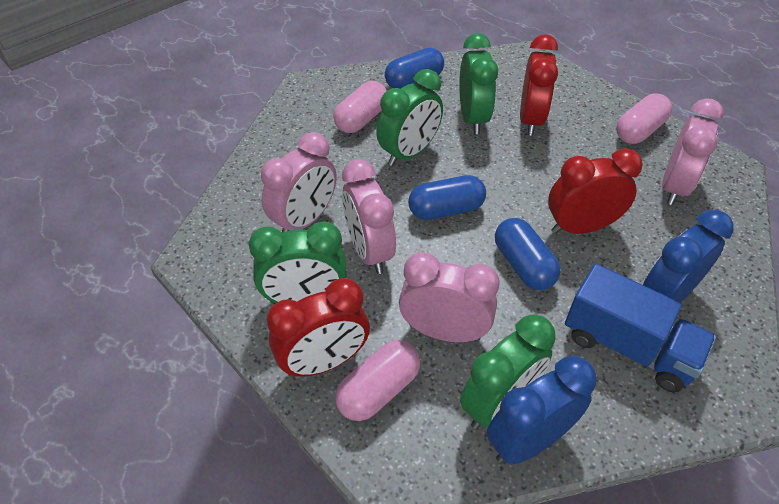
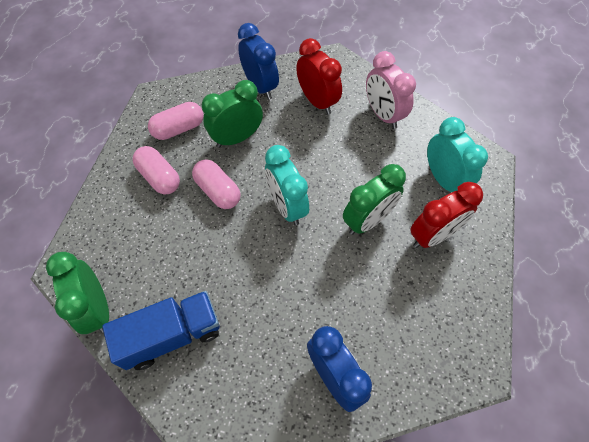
blue capsule: 3 -> 0
green clock: 4 -> 3
pink clock: 4 -> 1
red clock: 3 -> 2
turquoise clock: 0 -> 2

